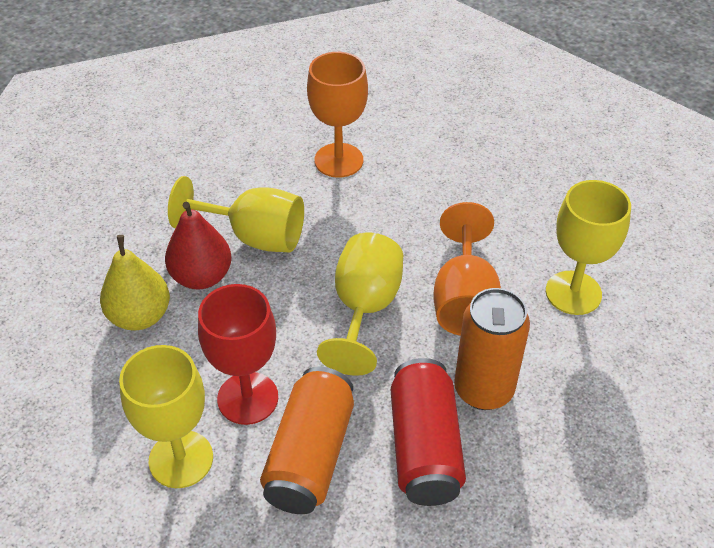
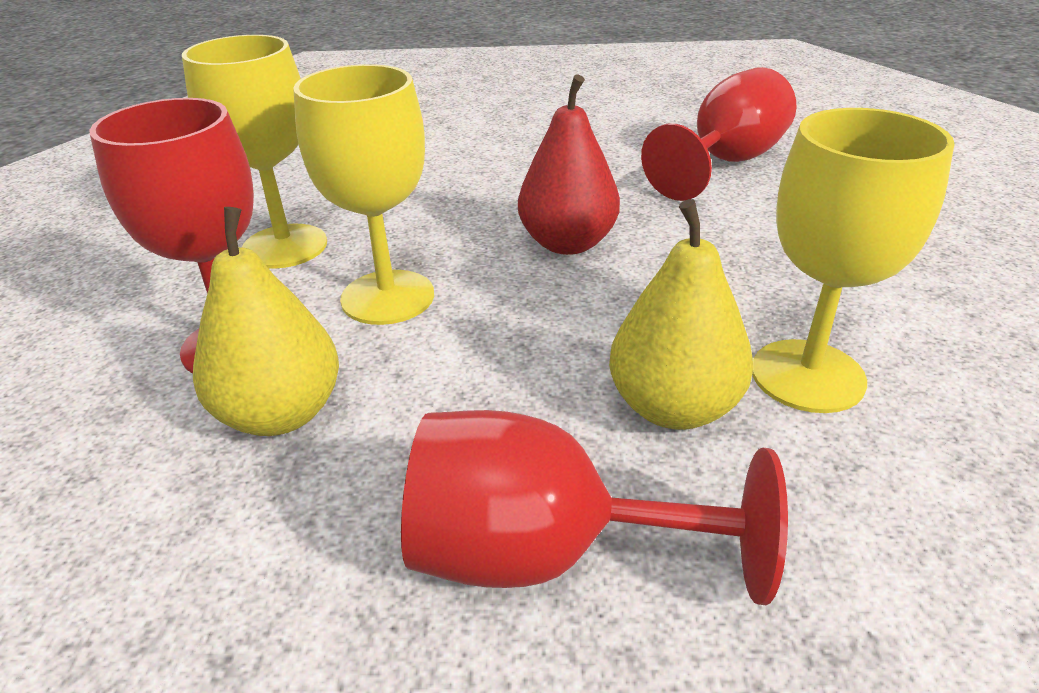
orange can: 2 -> 0
orange goblet: 2 -> 0
red can: 1 -> 0
red goblet: 1 -> 3
yellow goblet: 4 -> 3
yellow pear: 1 -> 2

